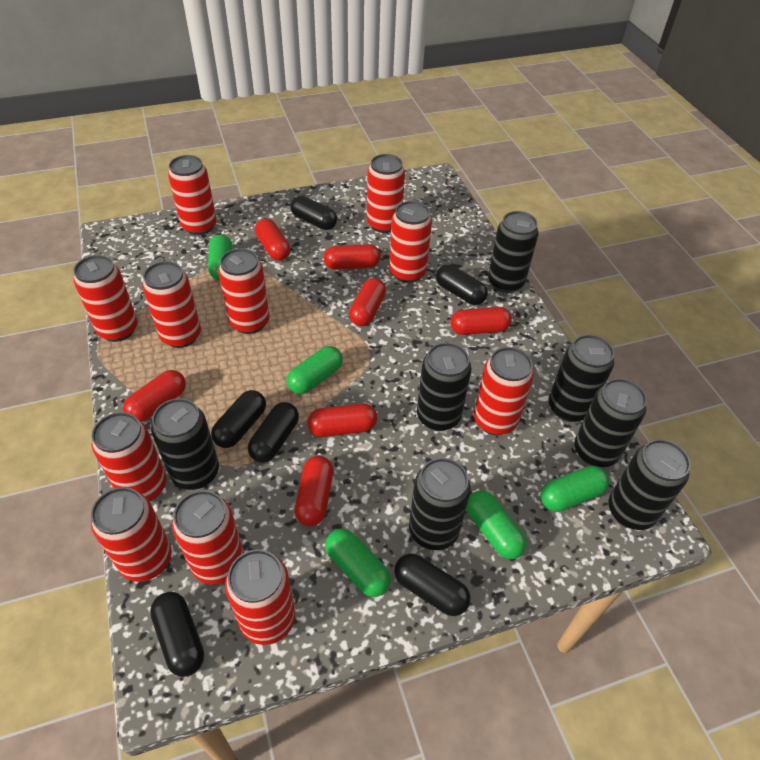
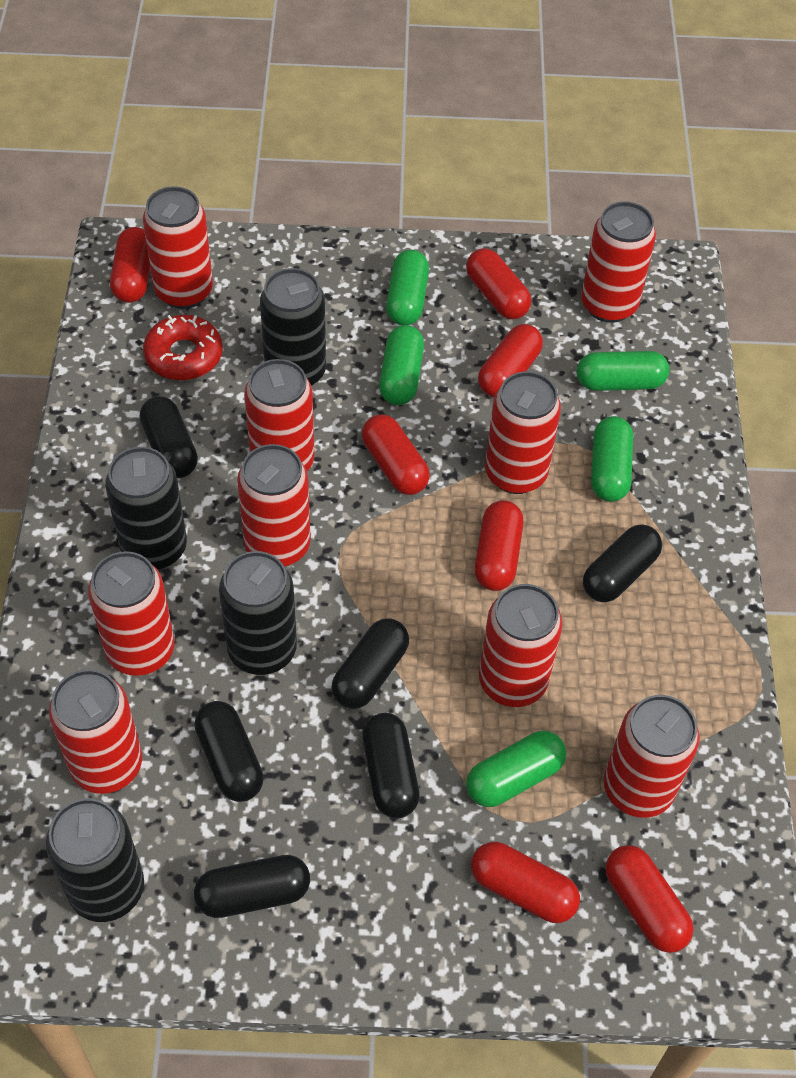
black can: 7 -> 4
red can: 11 -> 9
red donut: 0 -> 1

